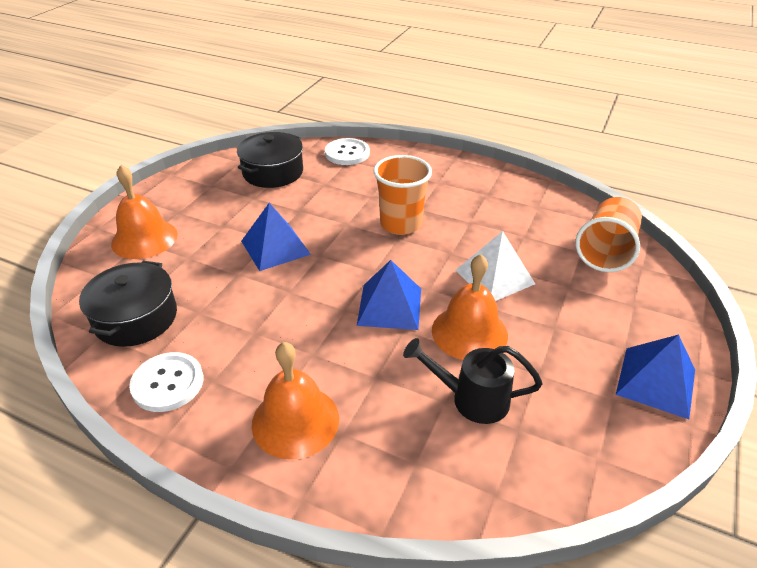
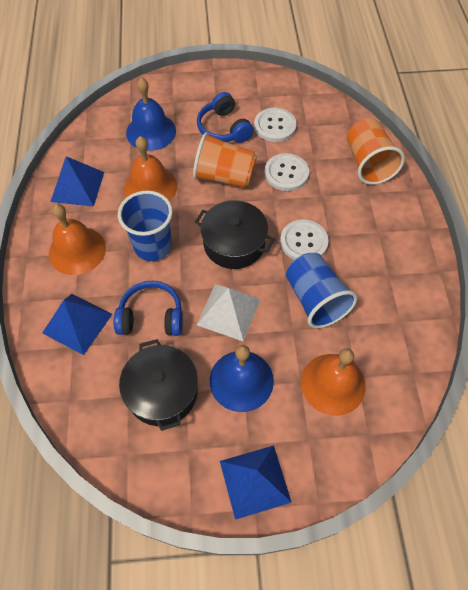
black watering can: 1 -> 0
blue bell: 0 -> 2
blue cup: 0 -> 2
blue headphones: 0 -> 2
white button: 2 -> 3

